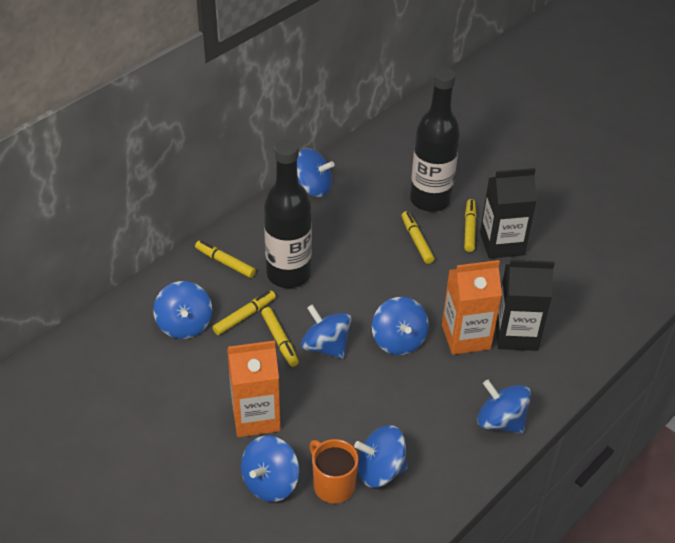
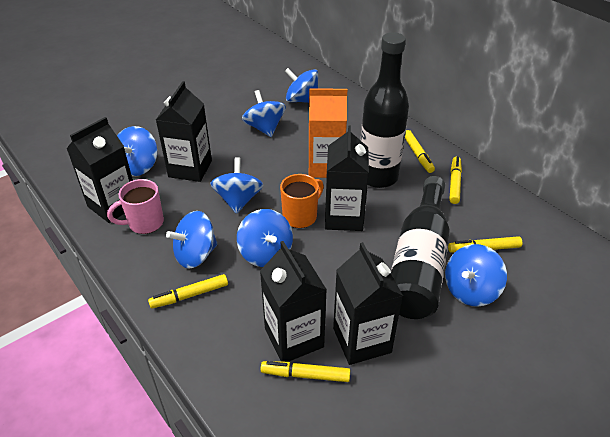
black carton: 2 -> 5
orange carton: 2 -> 1
pink mug: 0 -> 1

